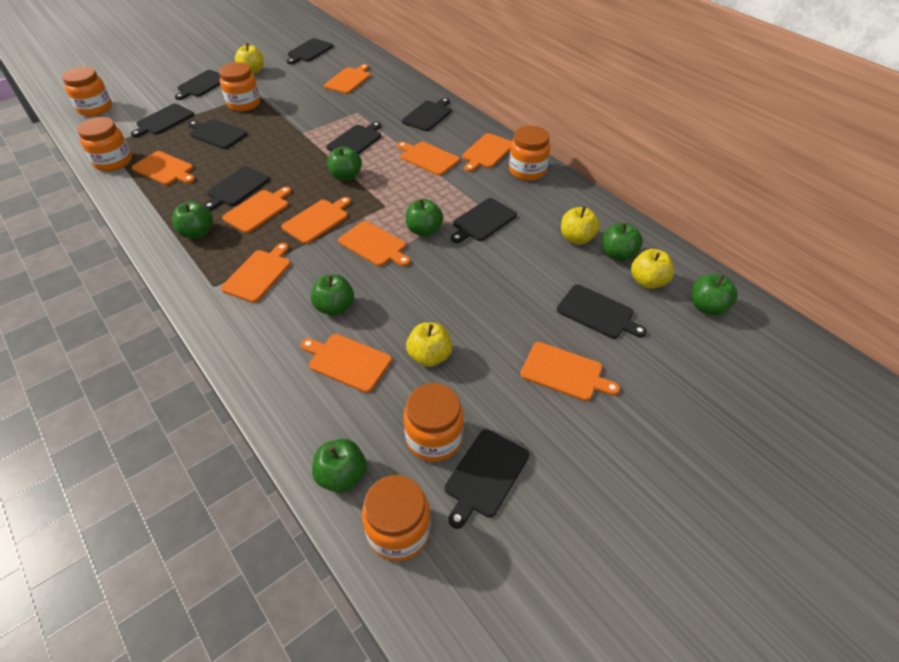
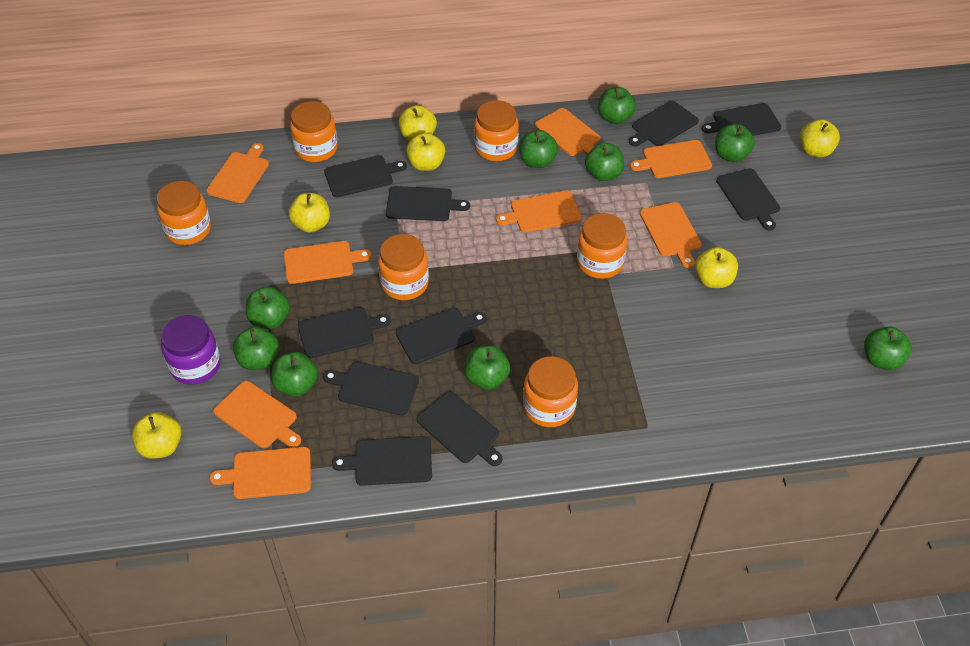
green apple: 7 -> 9
orange cutting board: 10 -> 8
purple jar: 0 -> 1
yellow apple: 4 -> 6

